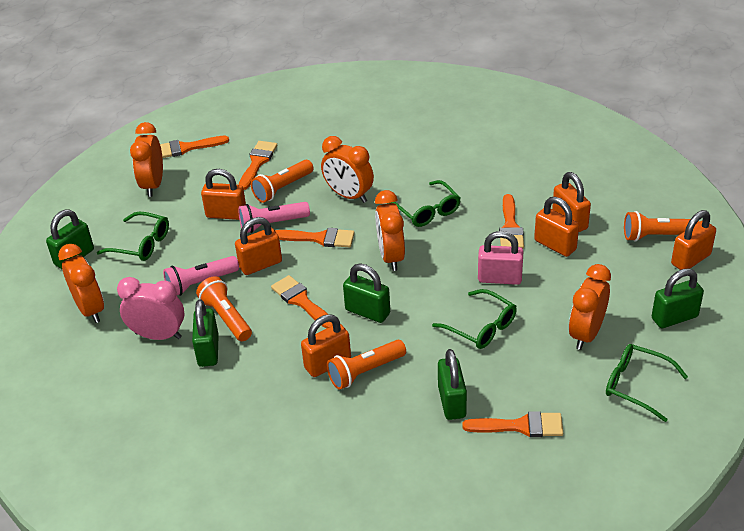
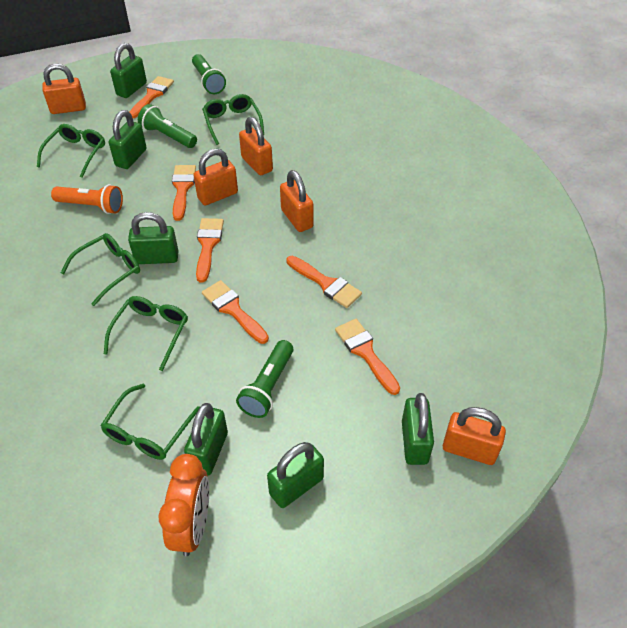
green flashlight: 0 -> 3
green glasses: 4 -> 5
green padlock: 5 -> 6
orange clock: 5 -> 1
orange flashlight: 4 -> 1
orange padlock: 6 -> 5
pink clock: 1 -> 0
pink flashlight: 2 -> 0
pink padlock: 1 -> 0

